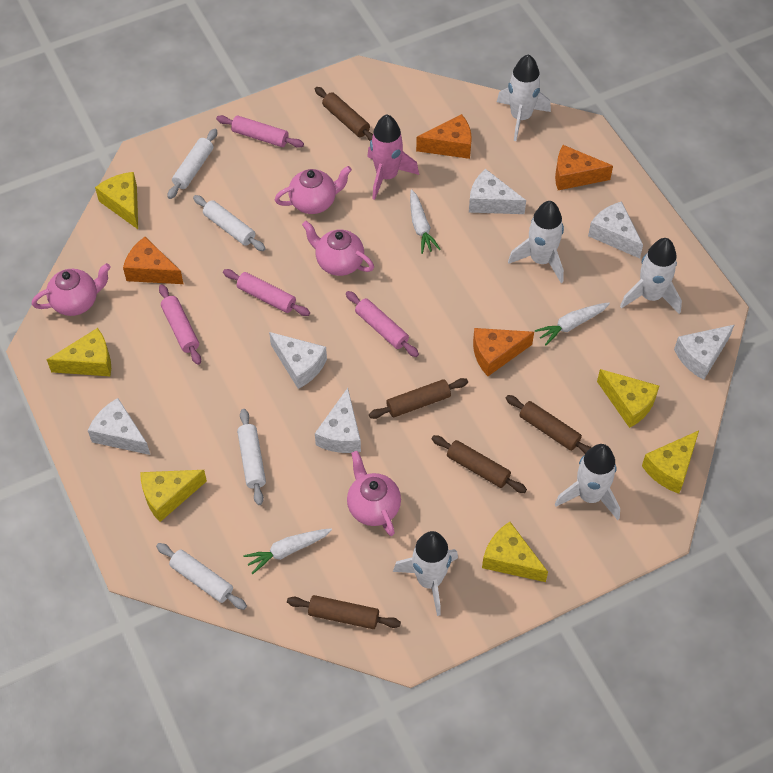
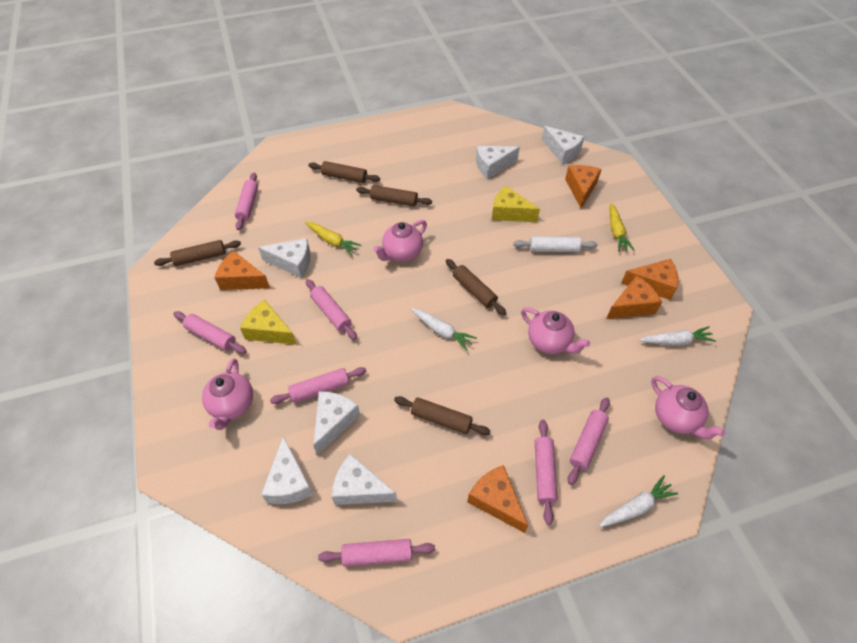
orange cheese: 4 -> 5
pink rocket: 1 -> 0
pink rolling pin: 4 -> 7
white rocket: 5 -> 0
white rolling pin: 4 -> 1
yellow carrot: 0 -> 2
yellow cheese: 6 -> 2

